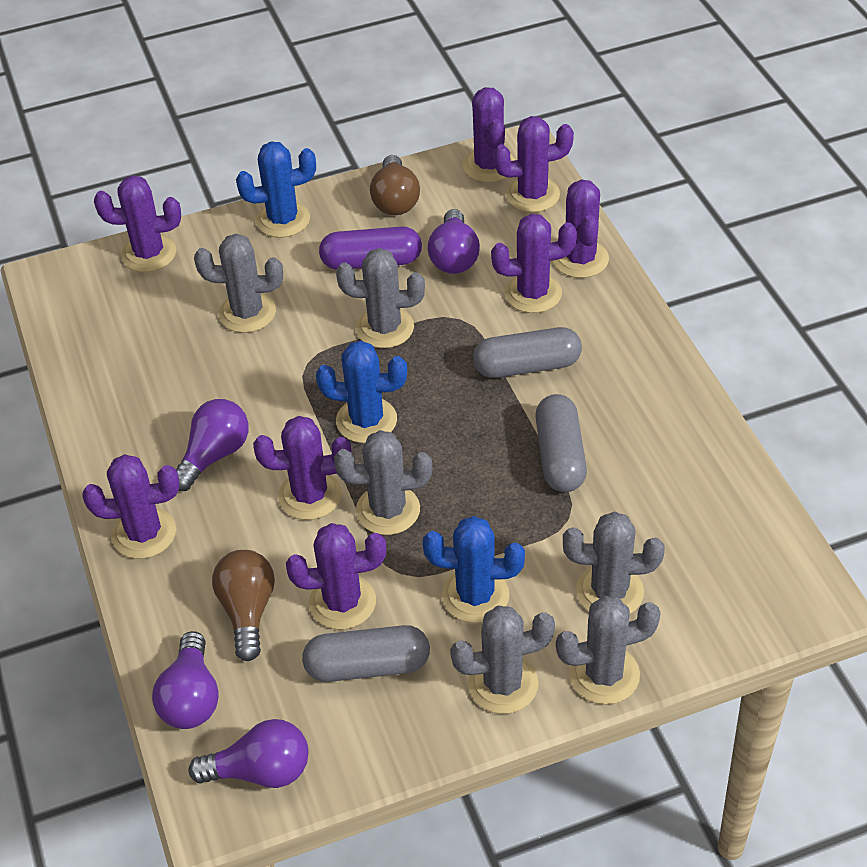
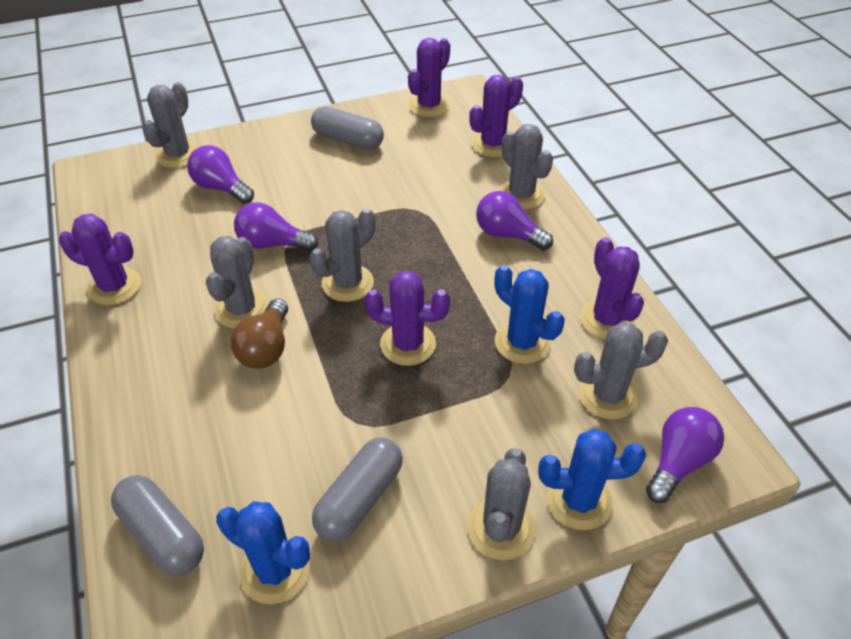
brown light bulb: 2 -> 1
purple cactus: 8 -> 5
purple capsule: 1 -> 0

